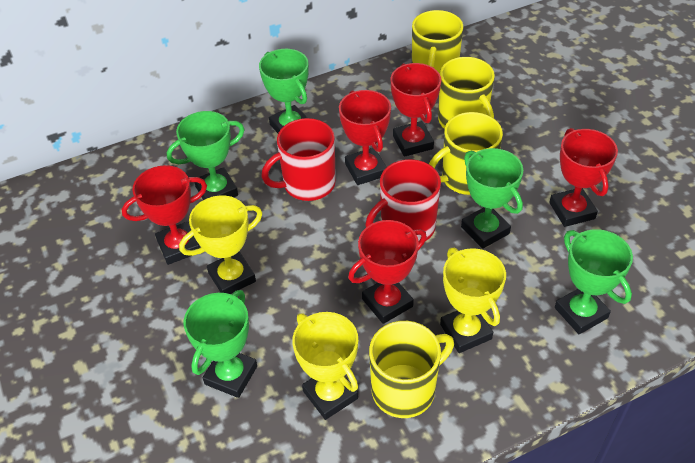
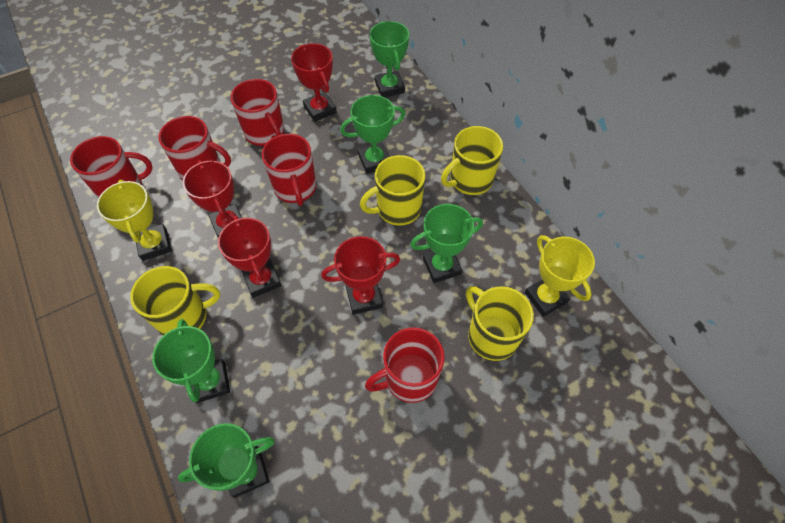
red mug: 2 -> 5
red trophy: 5 -> 4
yellow trophy: 3 -> 2

